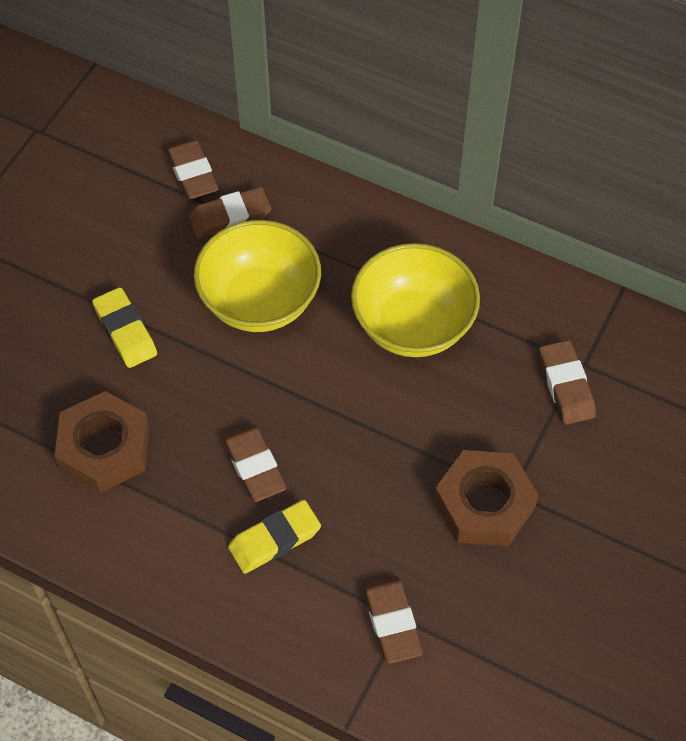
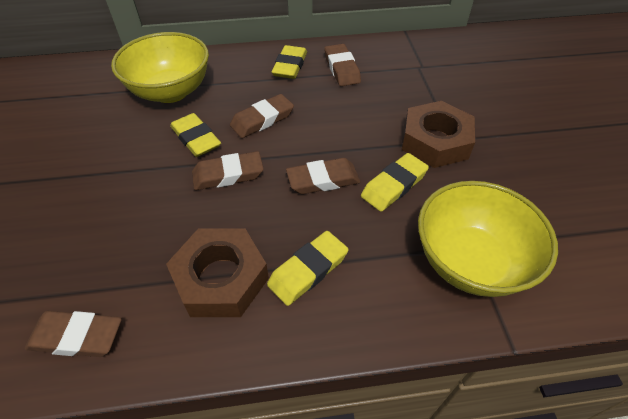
yellow eraser: 2 -> 4

